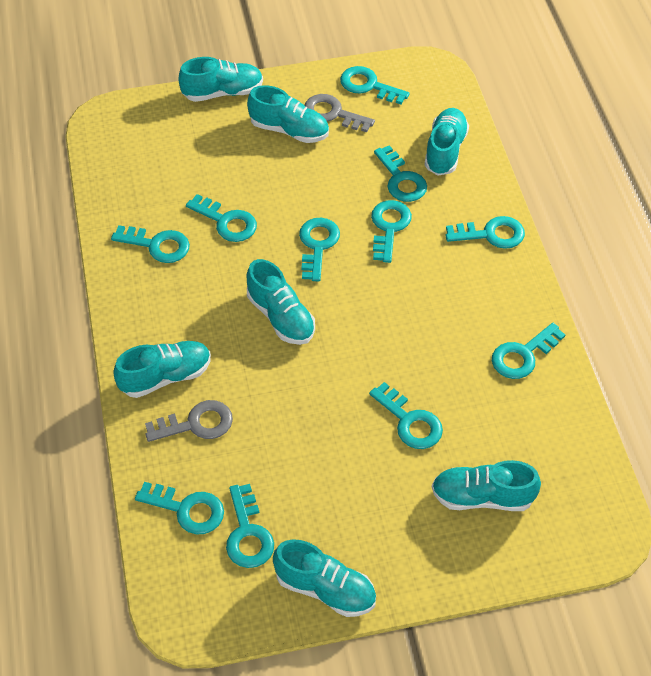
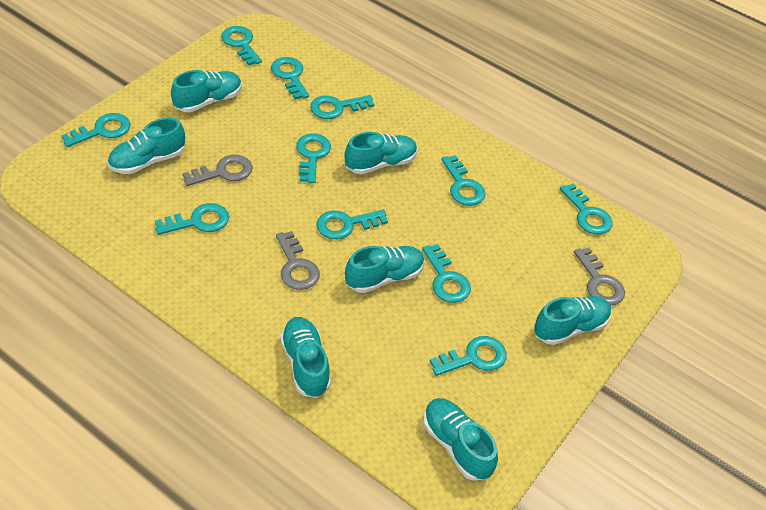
grey key: 2 -> 3

